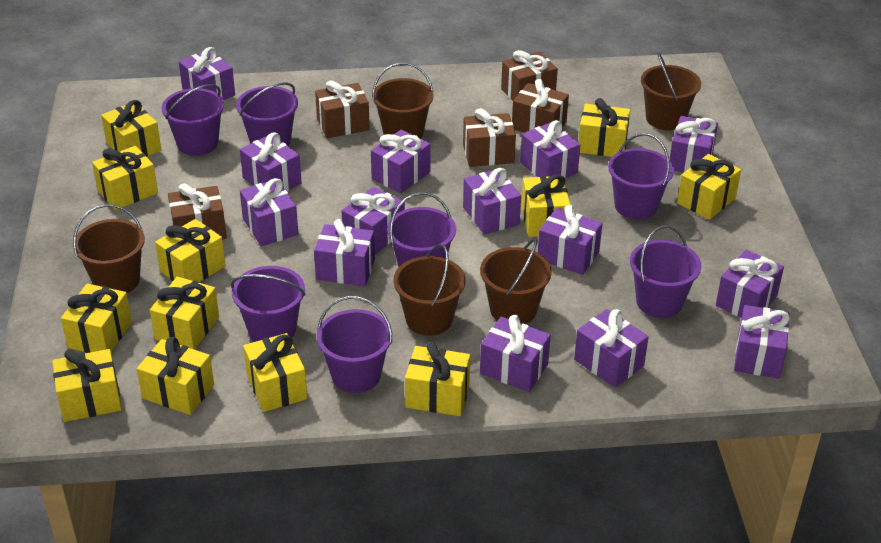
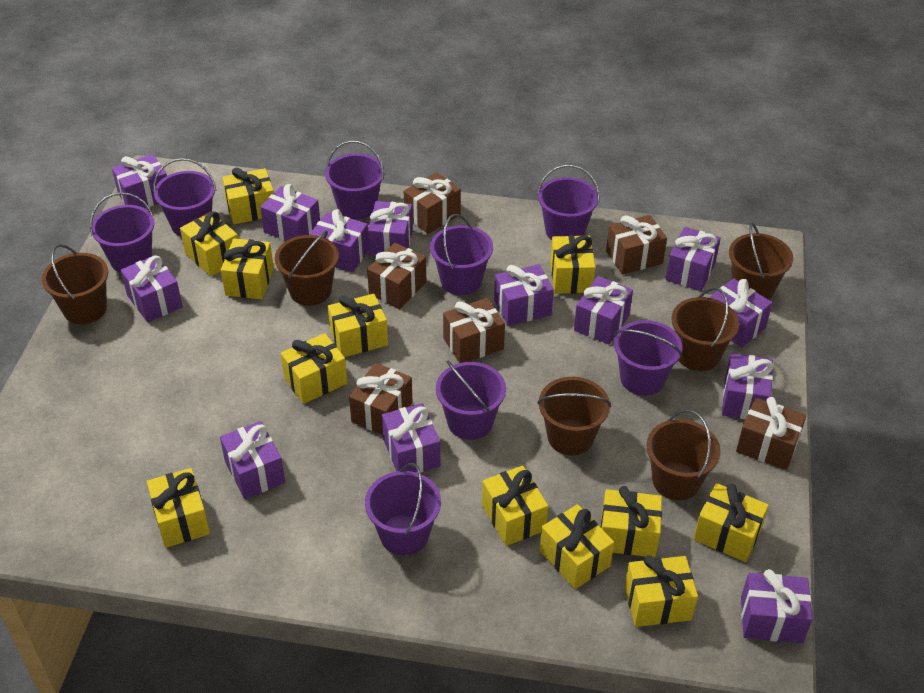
brown bucket: 5 -> 6
brown gift: 5 -> 6
purple bucket: 7 -> 8
purple gift: 14 -> 13

